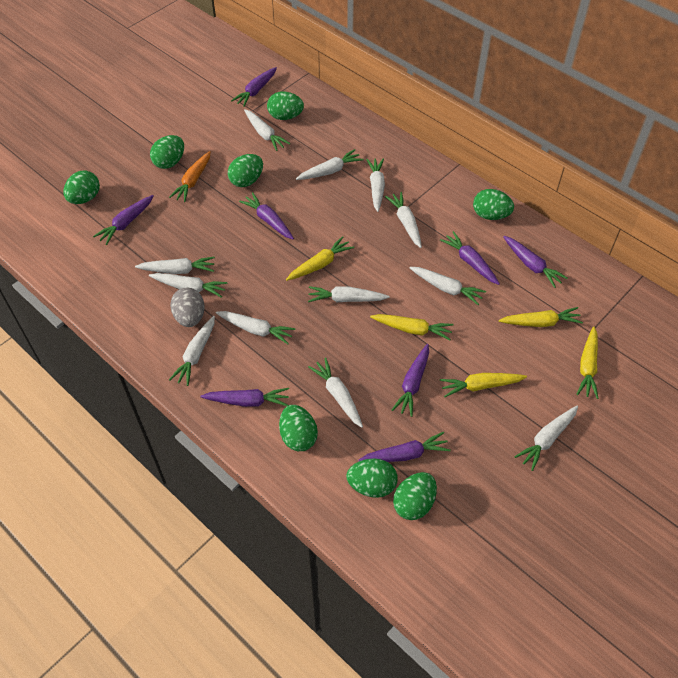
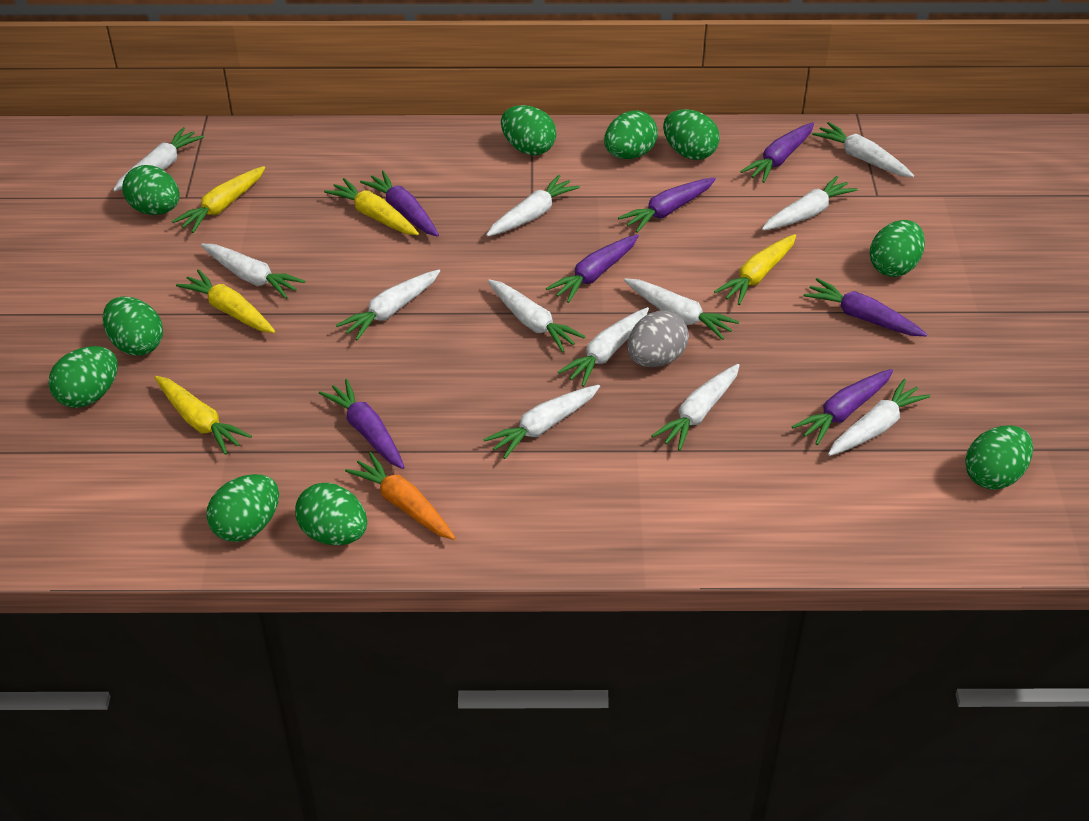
green egg: 8 -> 10
purple carrot: 8 -> 7

